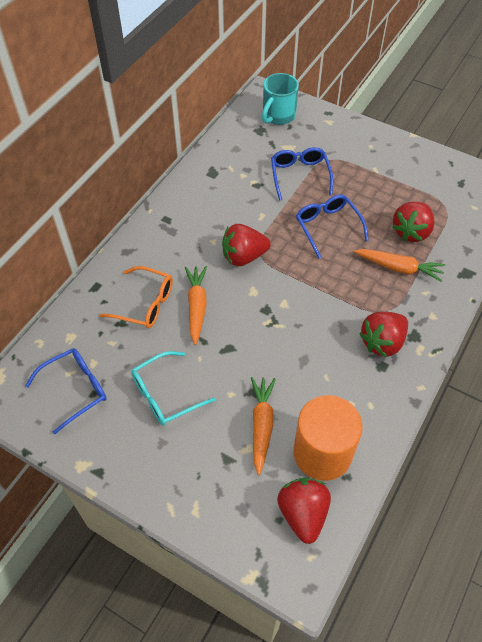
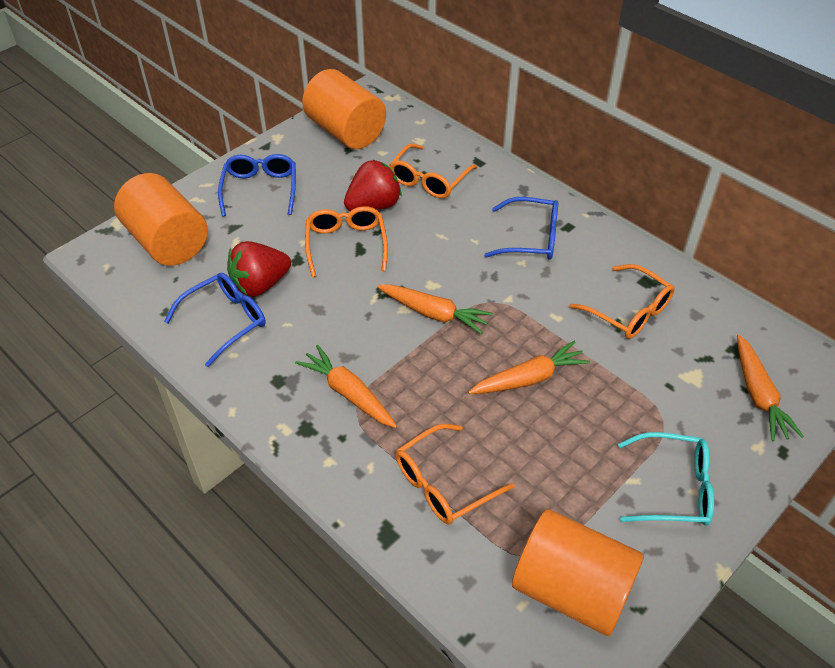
orange carrot: 3 -> 4
orange cylinder: 1 -> 3
orange glasses: 1 -> 4
red strawberry: 4 -> 2
turquoise mug: 1 -> 0

